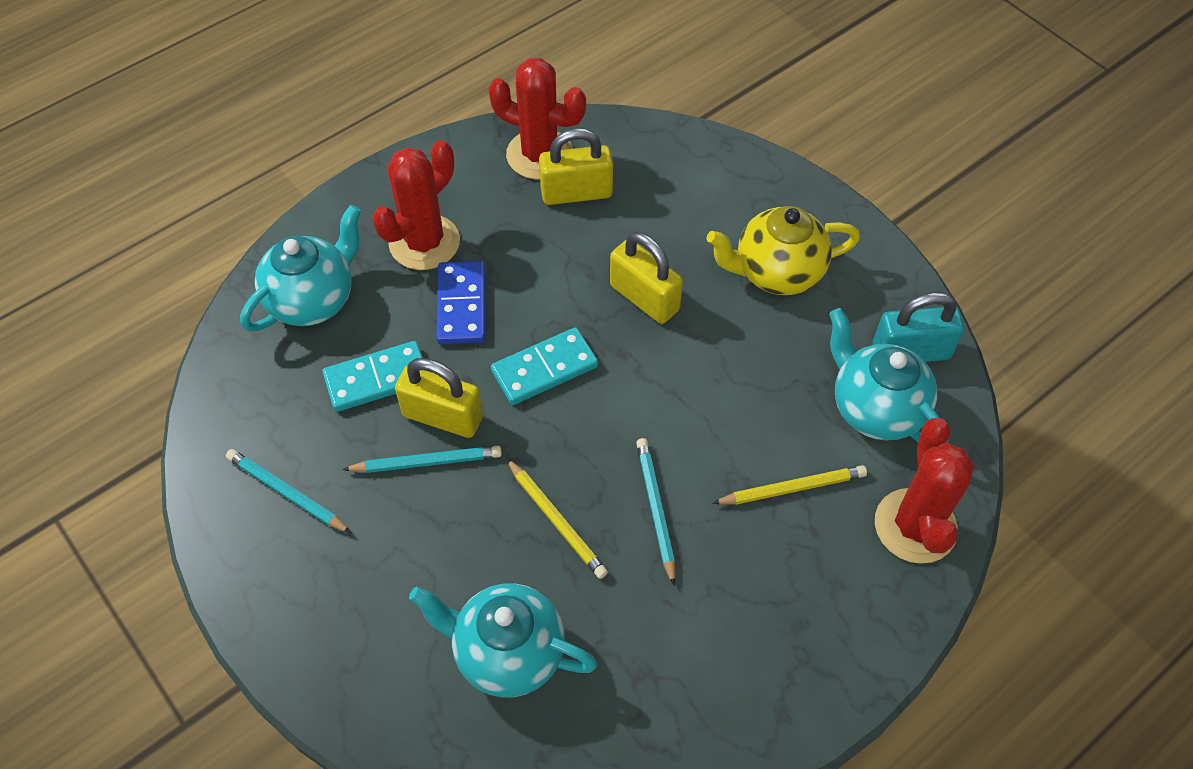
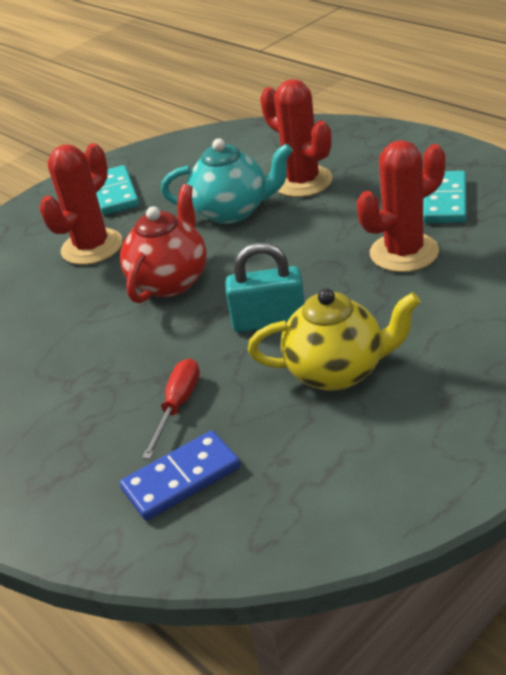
red screwdriver: 0 -> 1
red teapot: 0 -> 1
turquoise pencil: 3 -> 0
turquoise teapot: 3 -> 1
yellow padlock: 3 -> 0
yellow pencil: 2 -> 0

